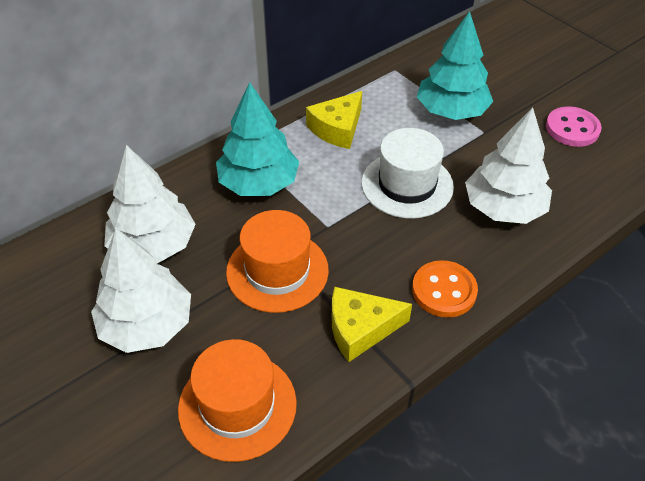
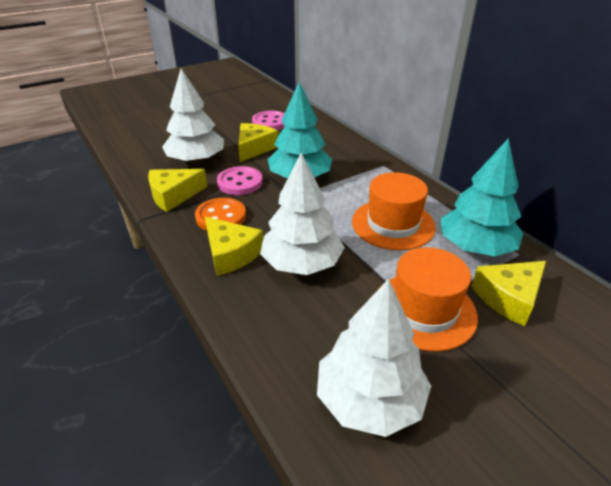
pink button: 1 -> 2
white hat: 1 -> 0
yellow cheese: 2 -> 4

